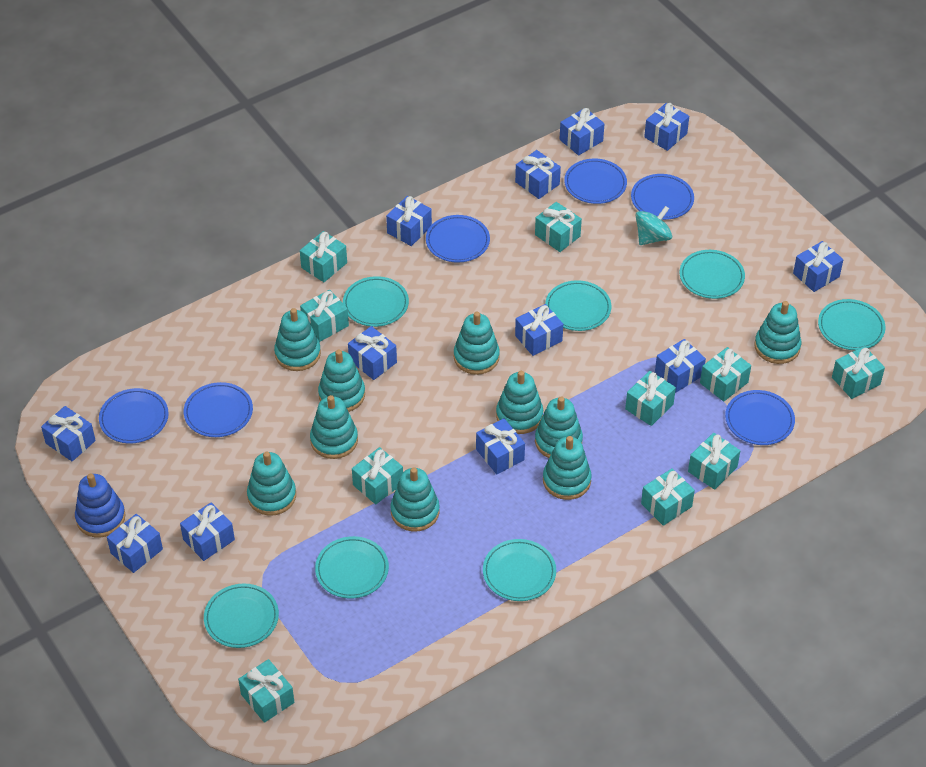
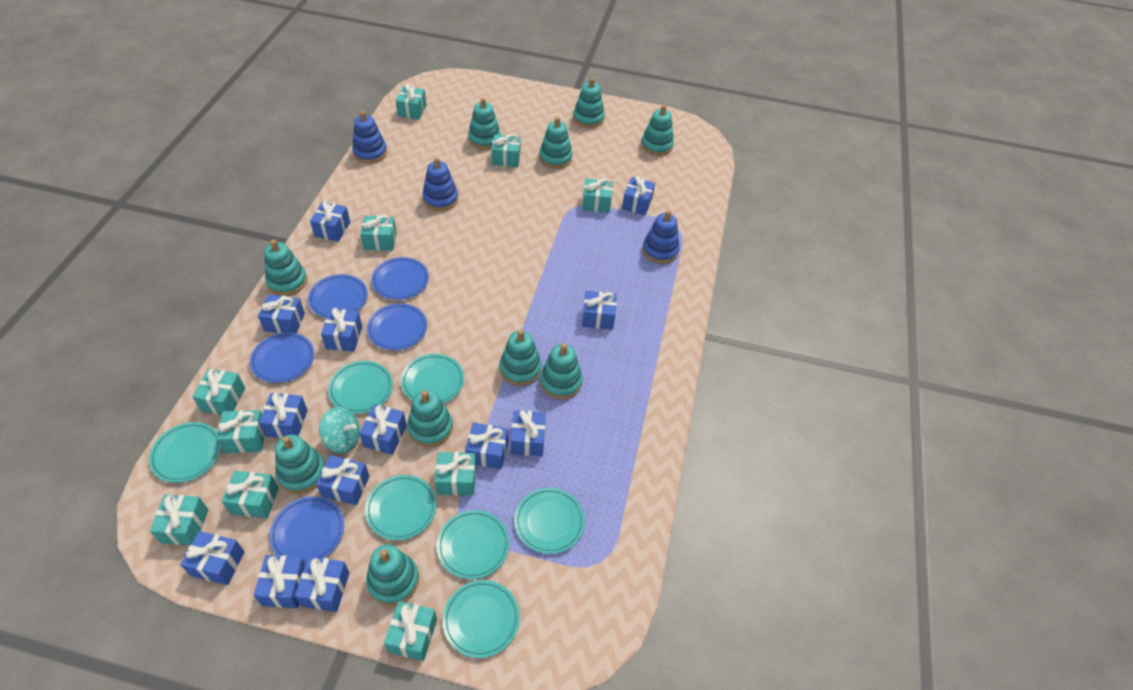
blue gift: 12 -> 13
blue plate: 6 -> 5
blue stacking toy: 1 -> 3

